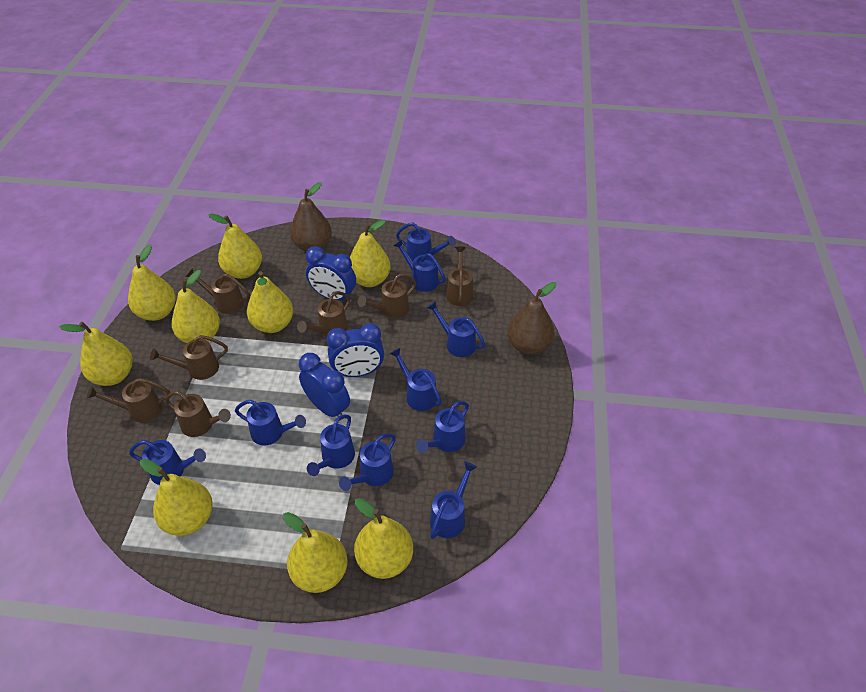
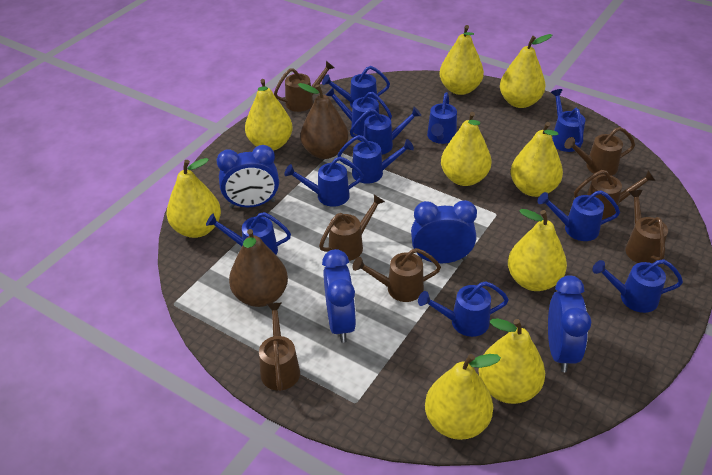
blue clock: 3 -> 4
blue watering can: 10 -> 11

